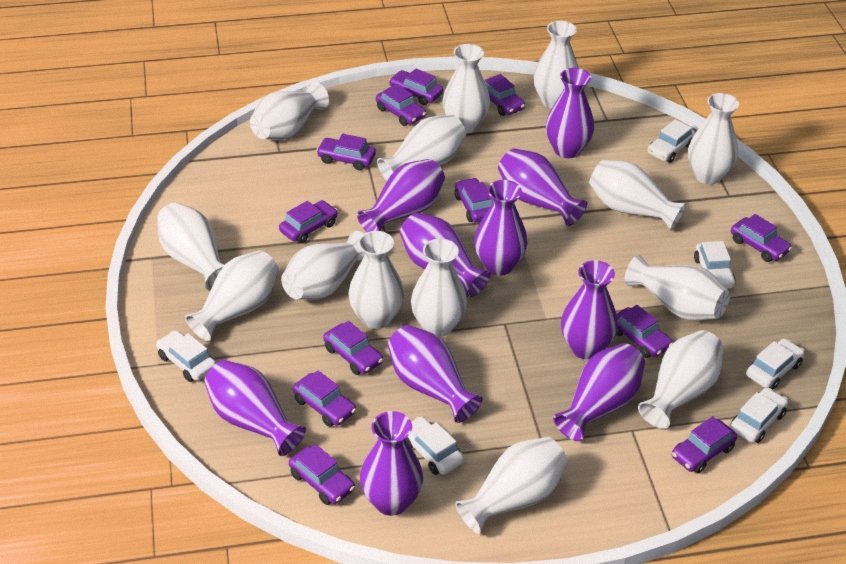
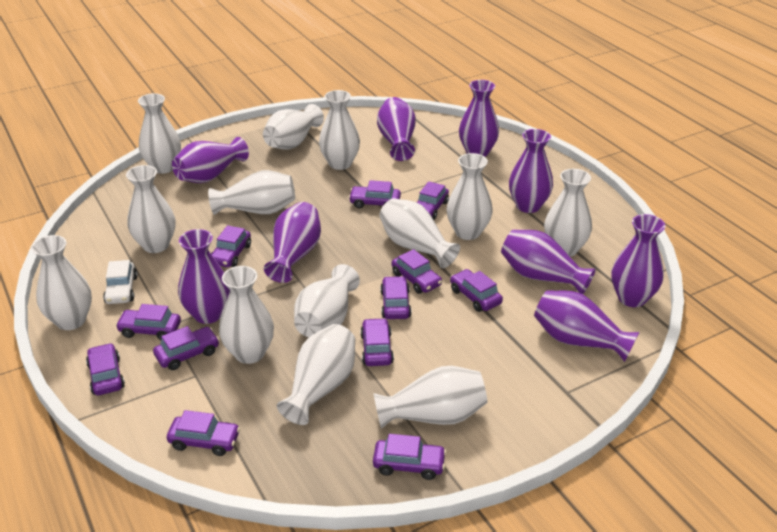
purple vase: 10 -> 9
white car: 6 -> 1
white vase: 14 -> 13

